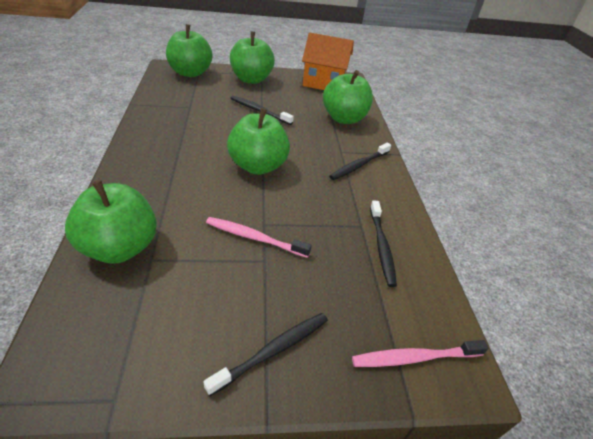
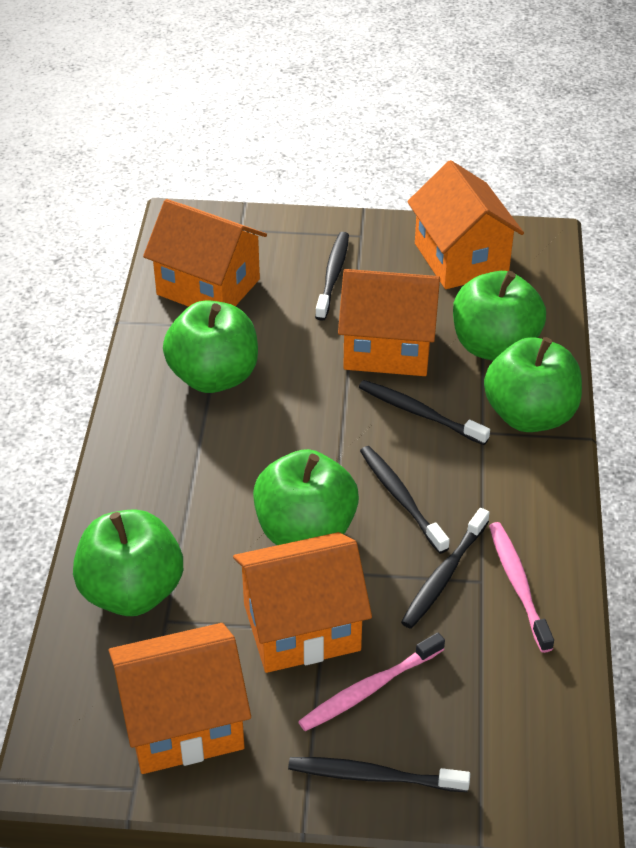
black toothbrush: 4 -> 5
orange house: 1 -> 5

